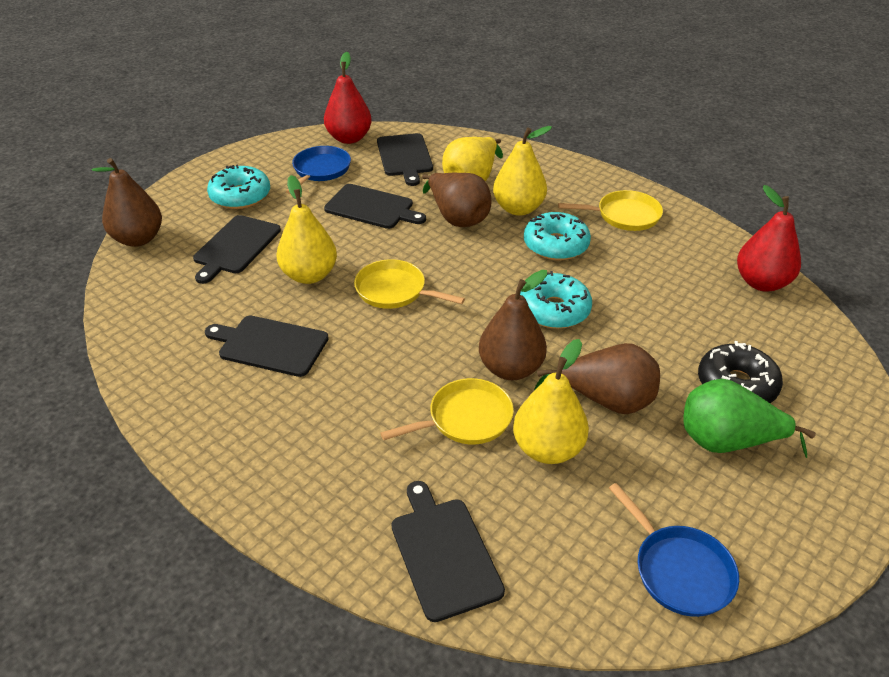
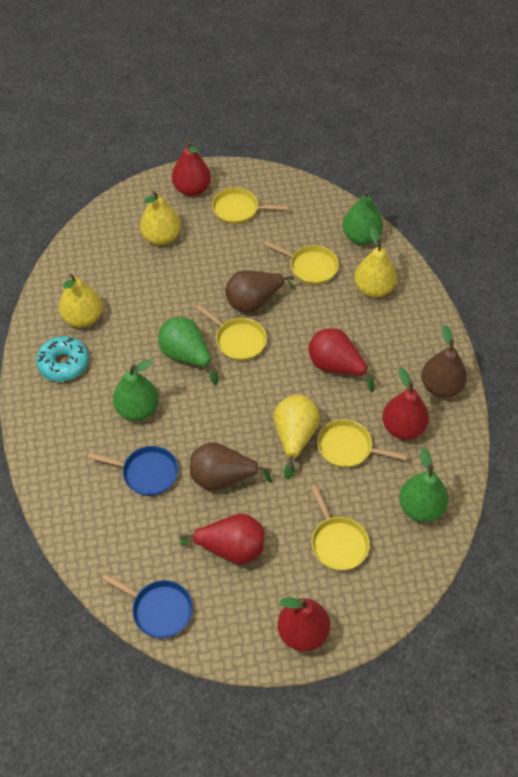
black cutting board: 5 -> 0
black donut: 1 -> 0
brown pear: 4 -> 3
green pear: 1 -> 4
red pear: 2 -> 5
turquoise donut: 3 -> 1
yellow pan: 3 -> 5

